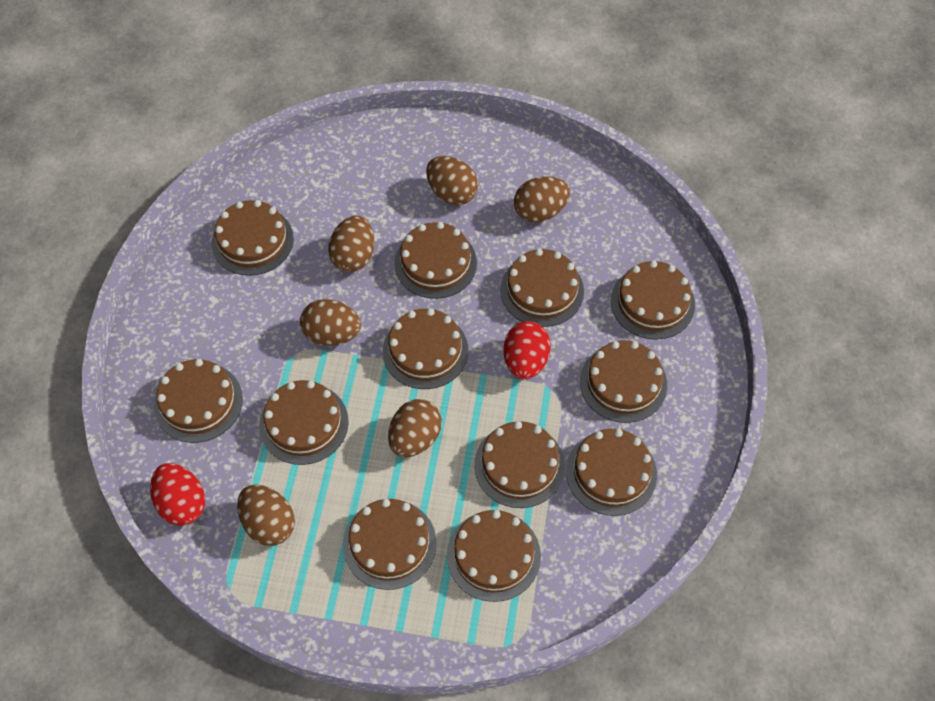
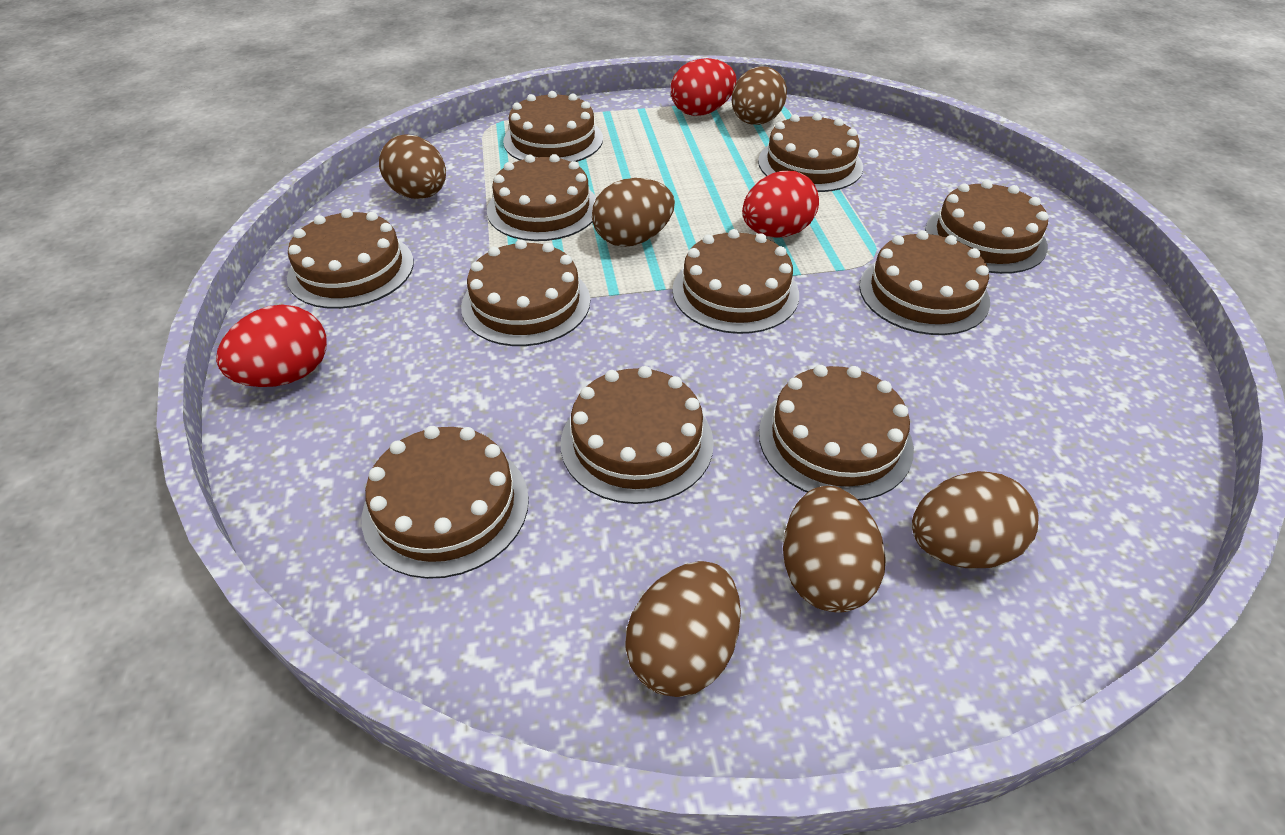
brown cake: 12 -> 11
red egg: 2 -> 3

